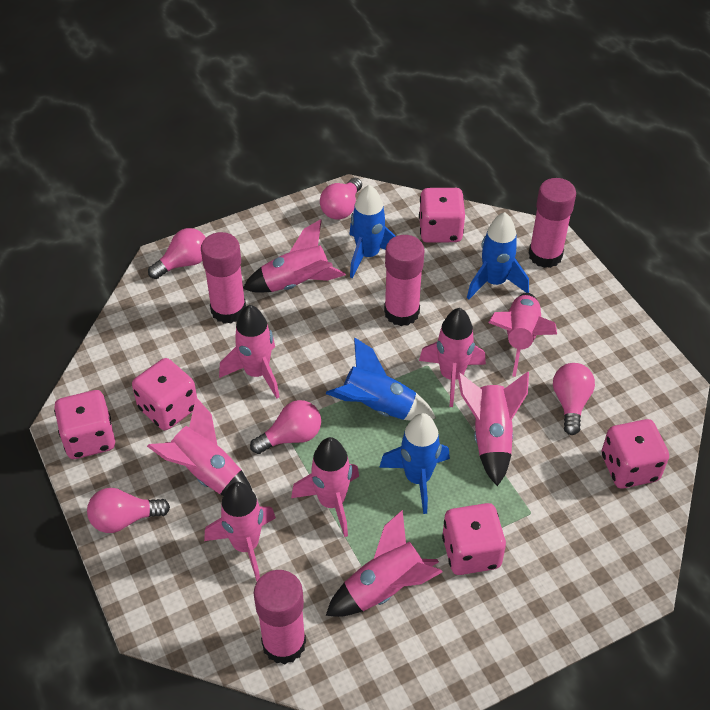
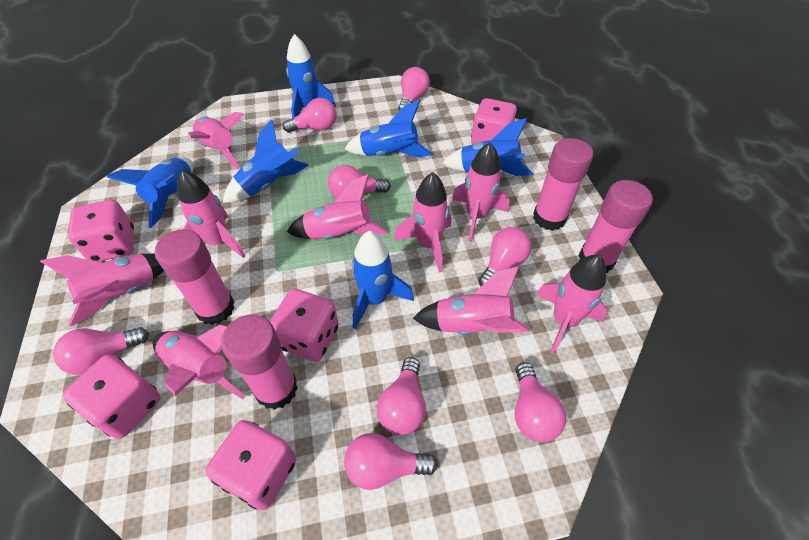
blue rocket: 4 -> 6
pink light bulb: 5 -> 8

